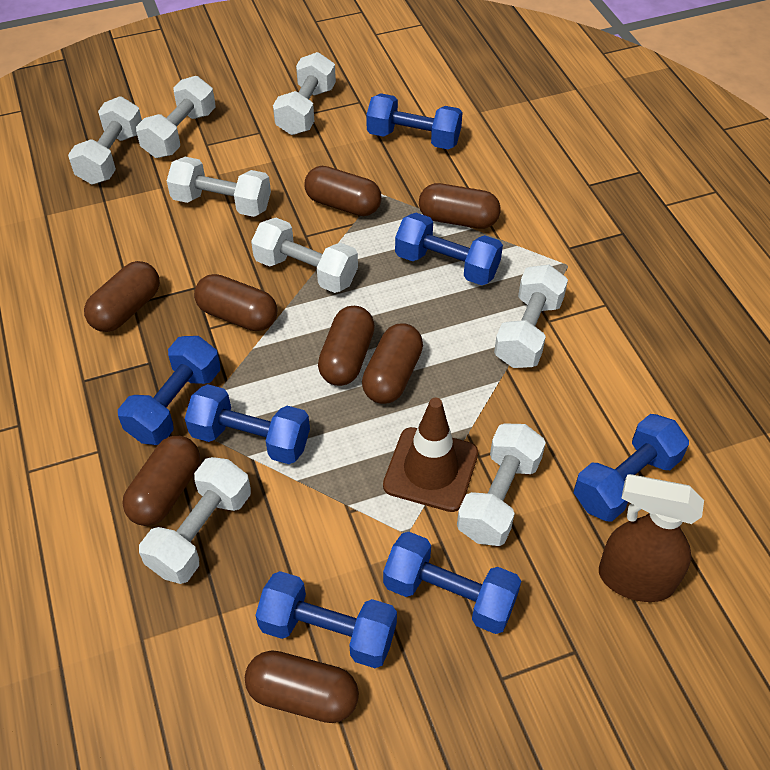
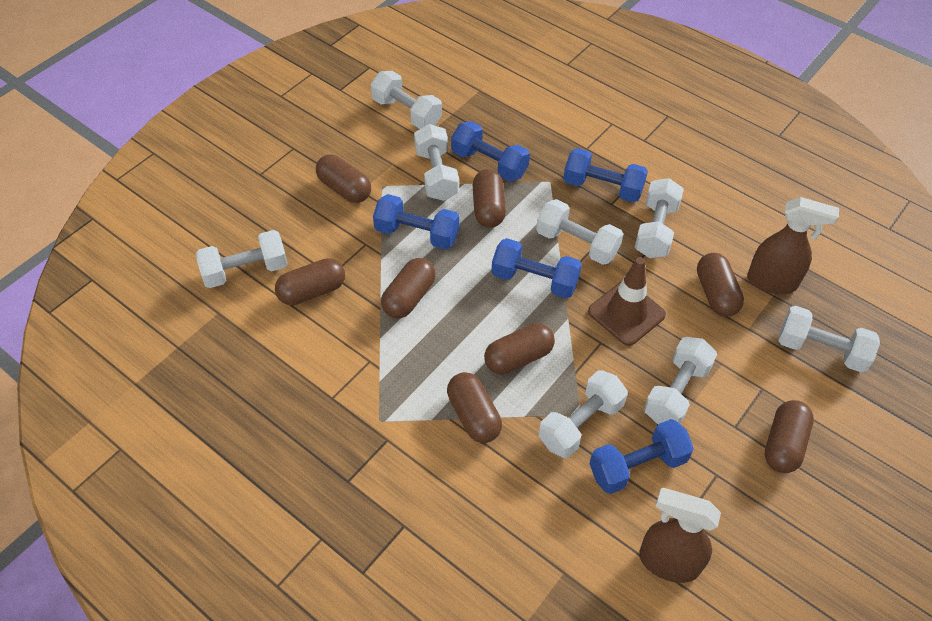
blue dumbbell: 7 -> 5
brown spray bottle: 1 -> 2

